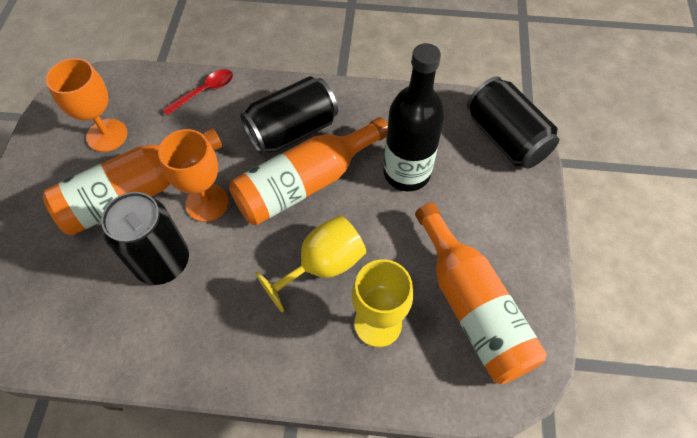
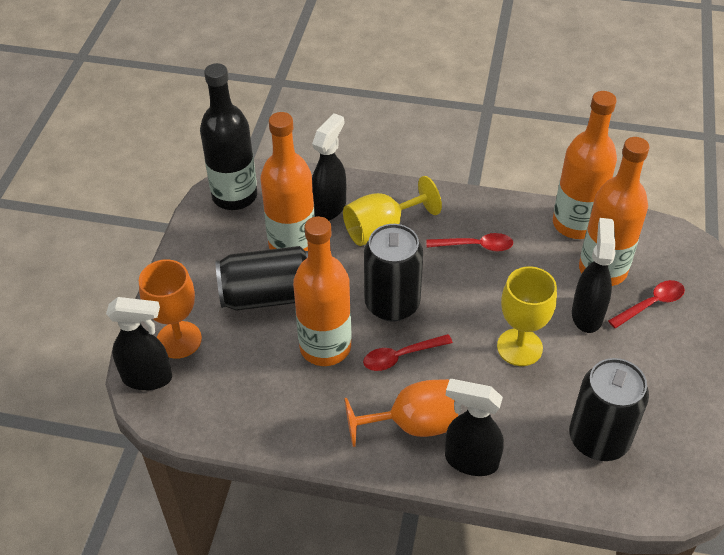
black spray bottle: 0 -> 4
orange bottle: 3 -> 4
red spoon: 1 -> 3

